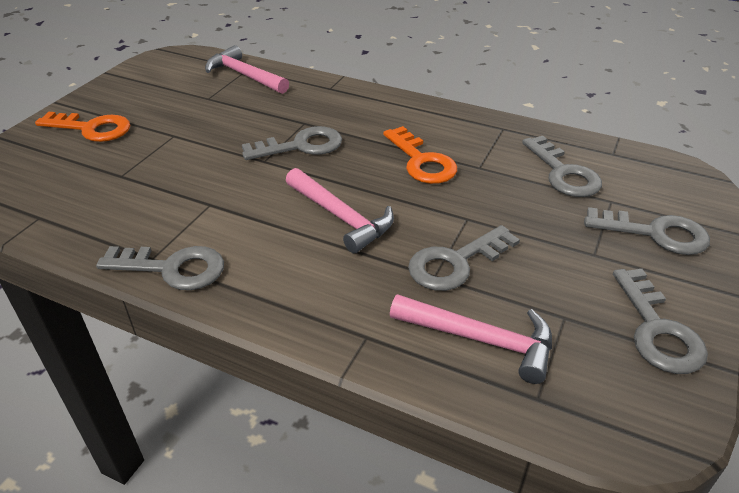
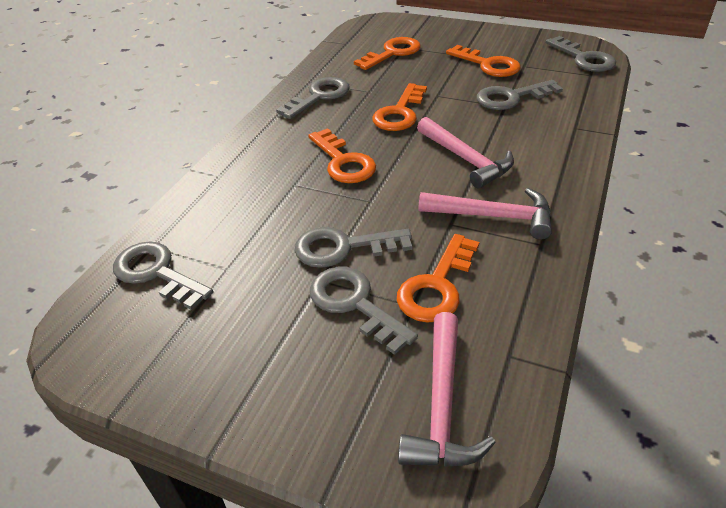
orange key: 2 -> 5

